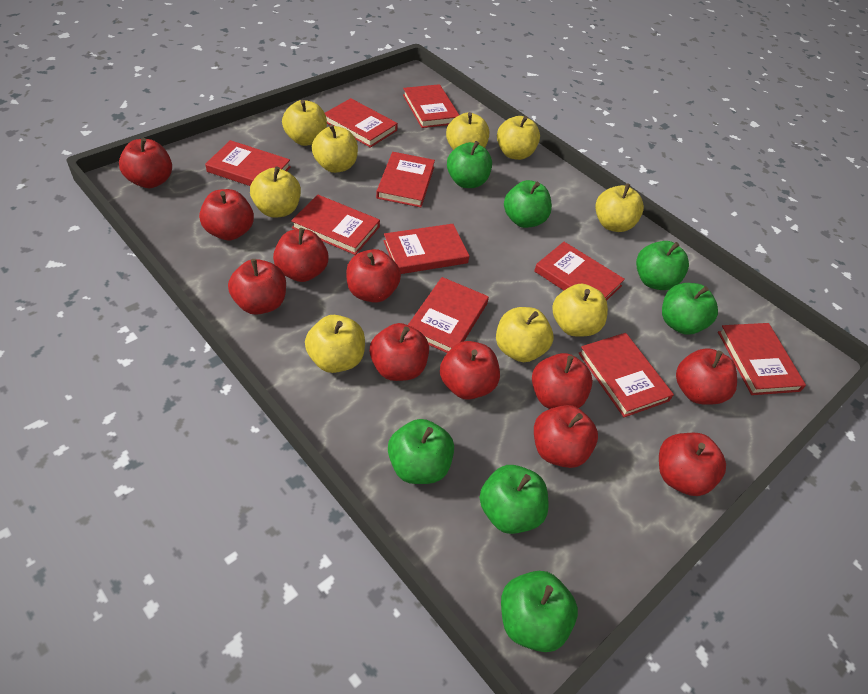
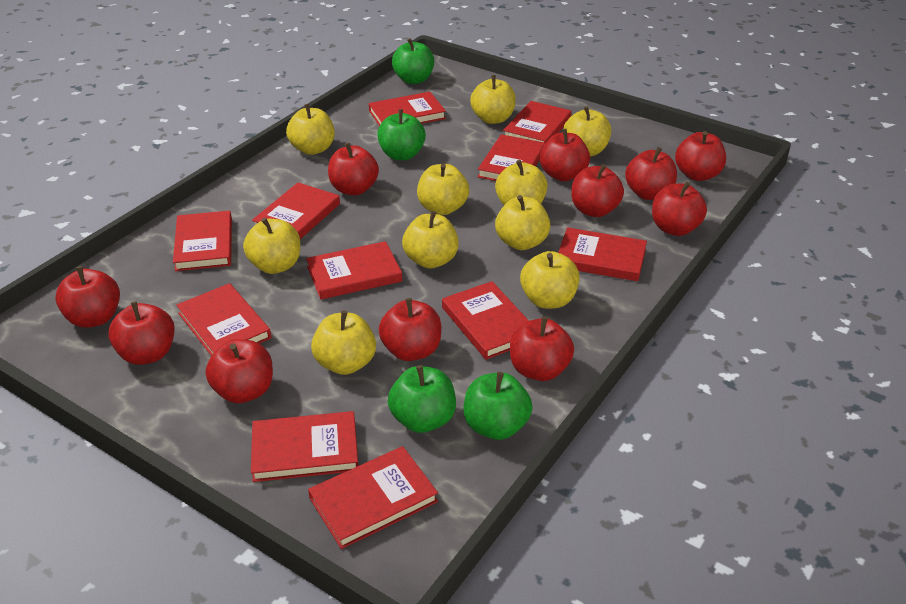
green apple: 7 -> 4
red book: 10 -> 11
yellow apple: 9 -> 10

